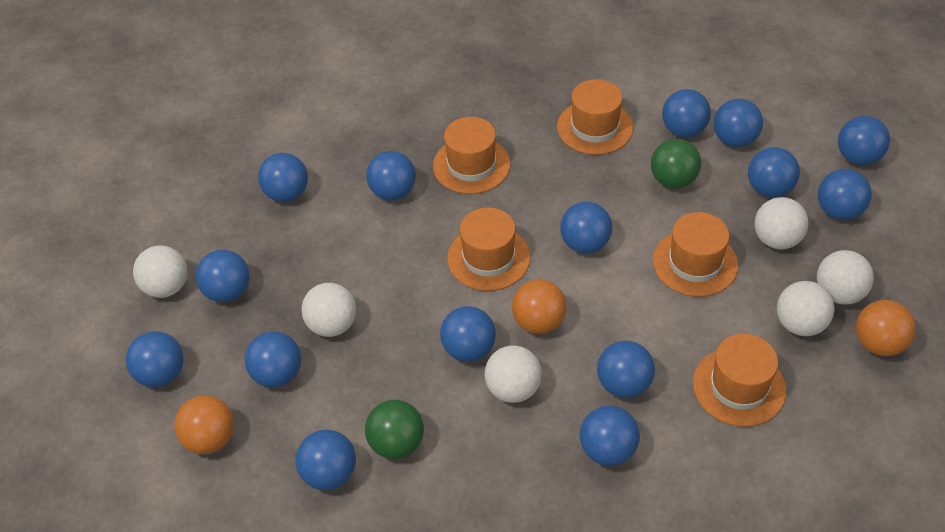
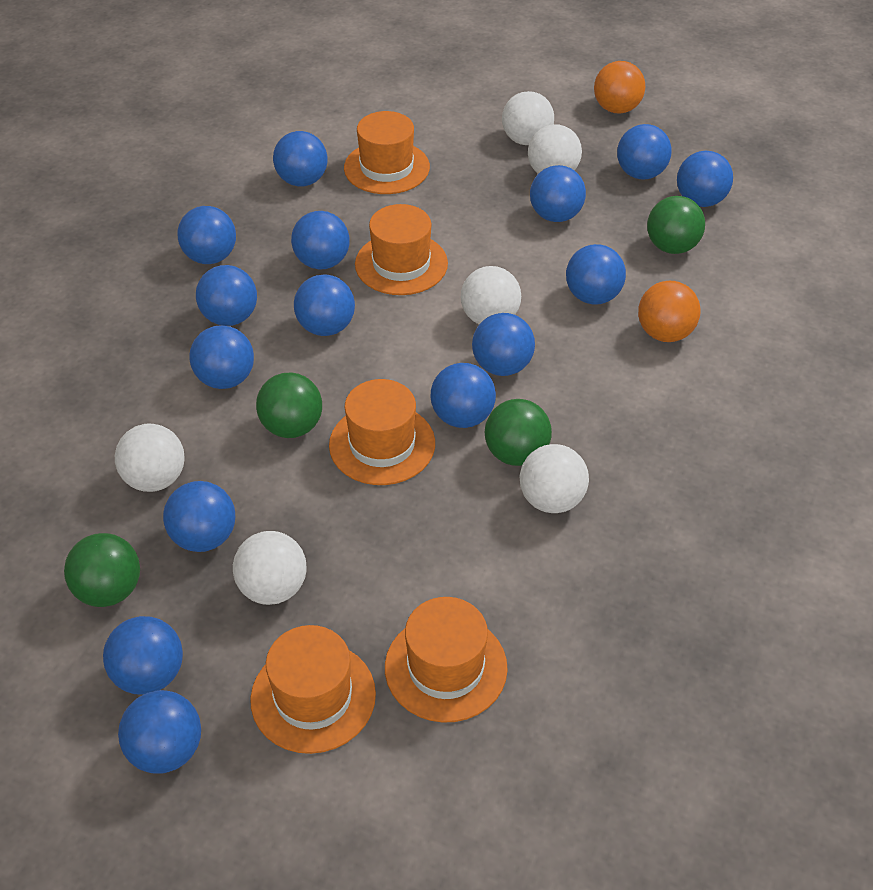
green ball: 2 -> 4
orange ball: 3 -> 2

